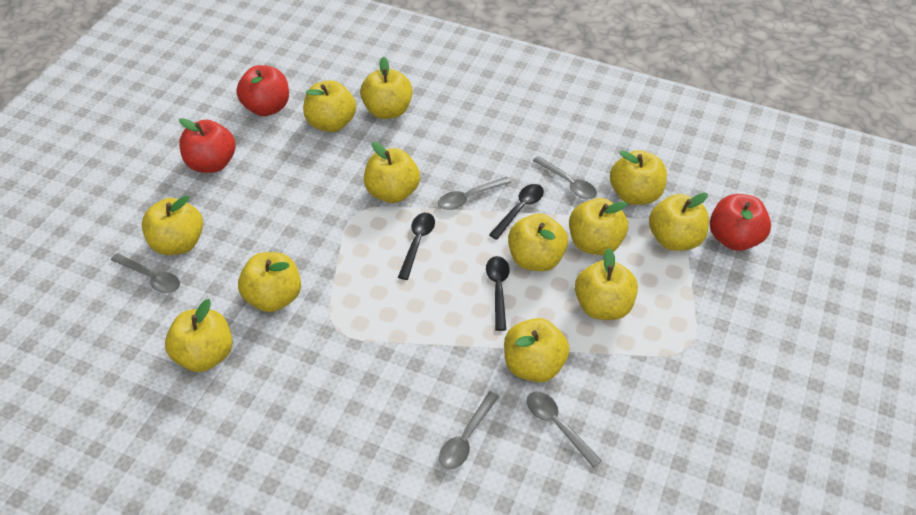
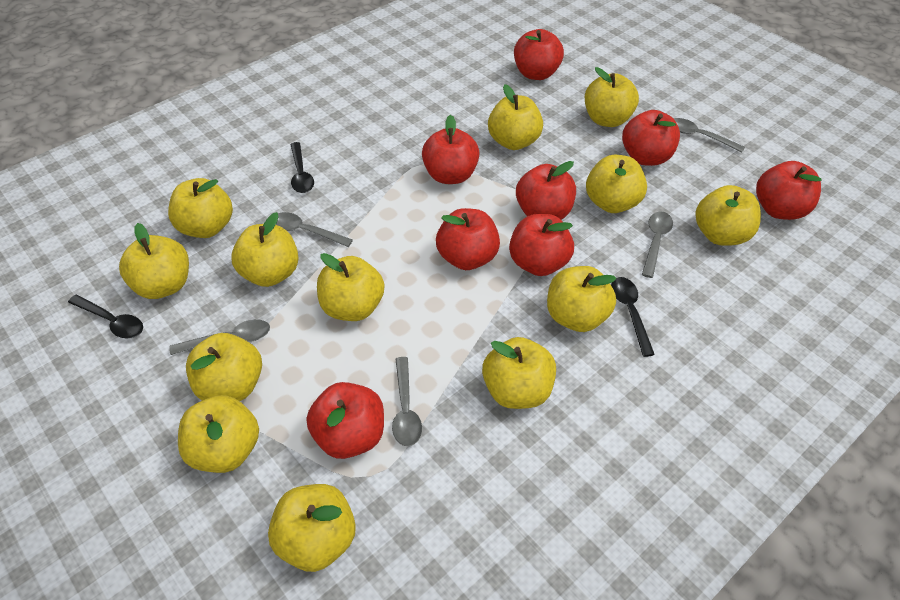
red apple: 3 -> 8
yellow apple: 12 -> 13

